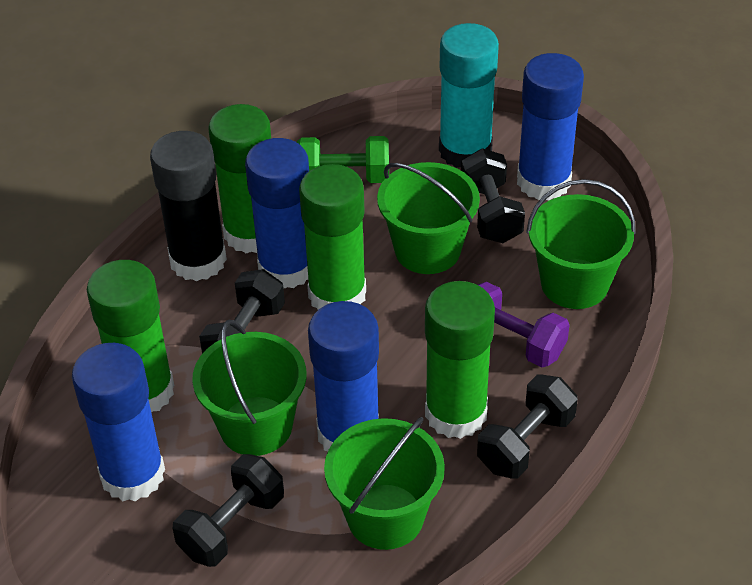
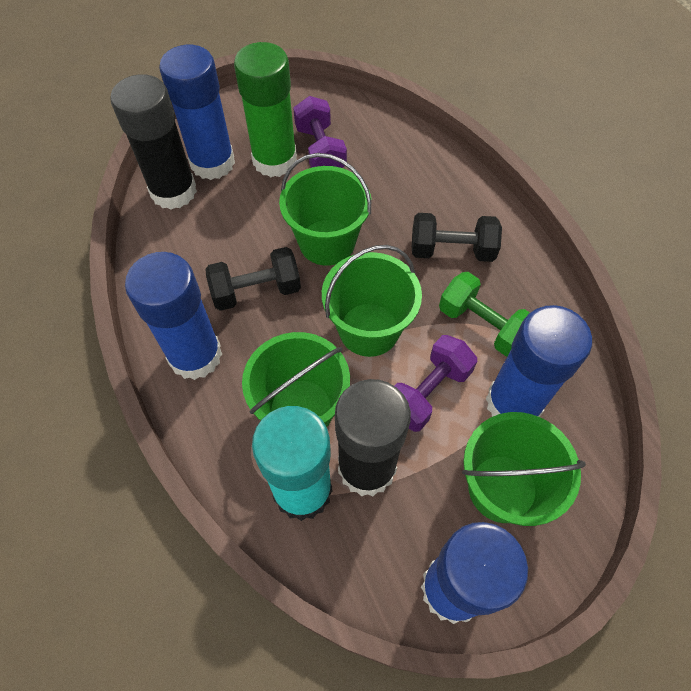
black dumbbell: 4 -> 2
black glue stick: 1 -> 2
green glue stick: 4 -> 1
purple dumbbell: 1 -> 2

